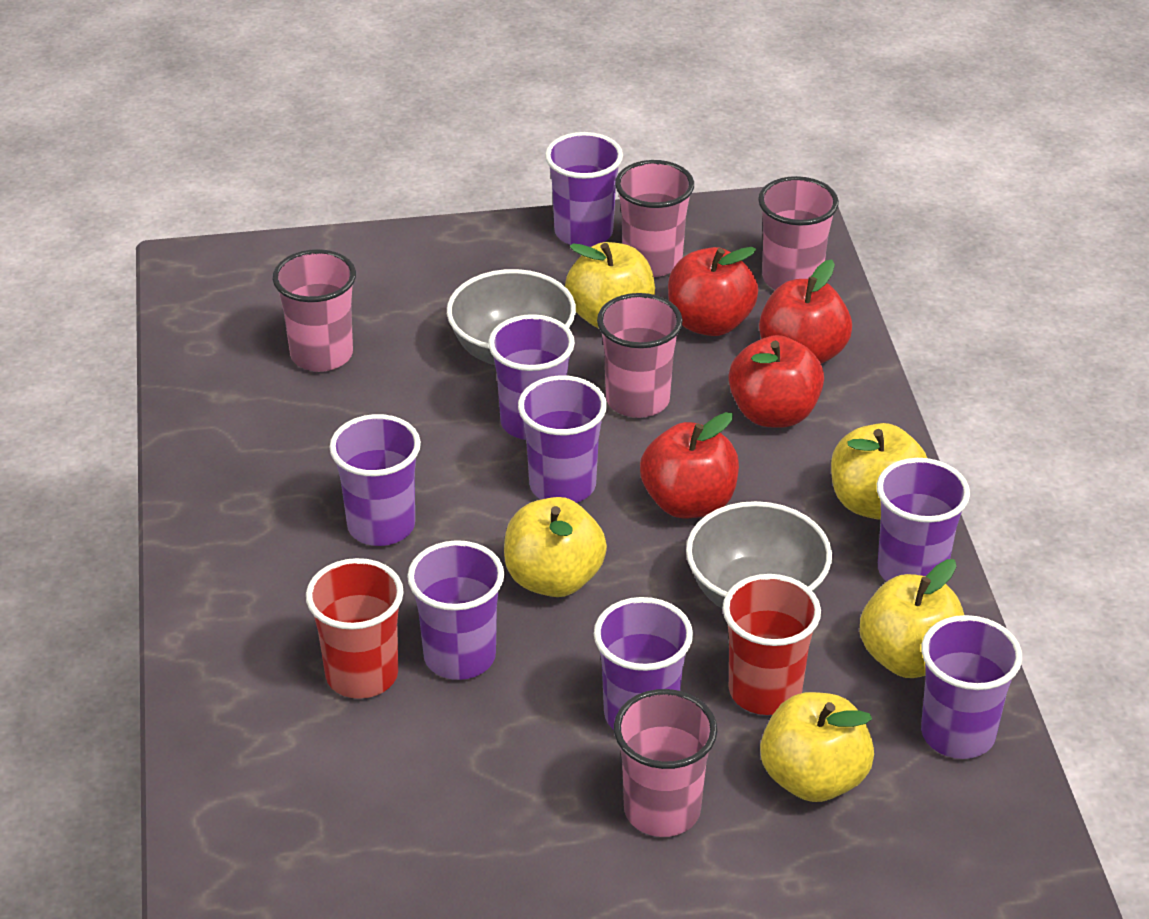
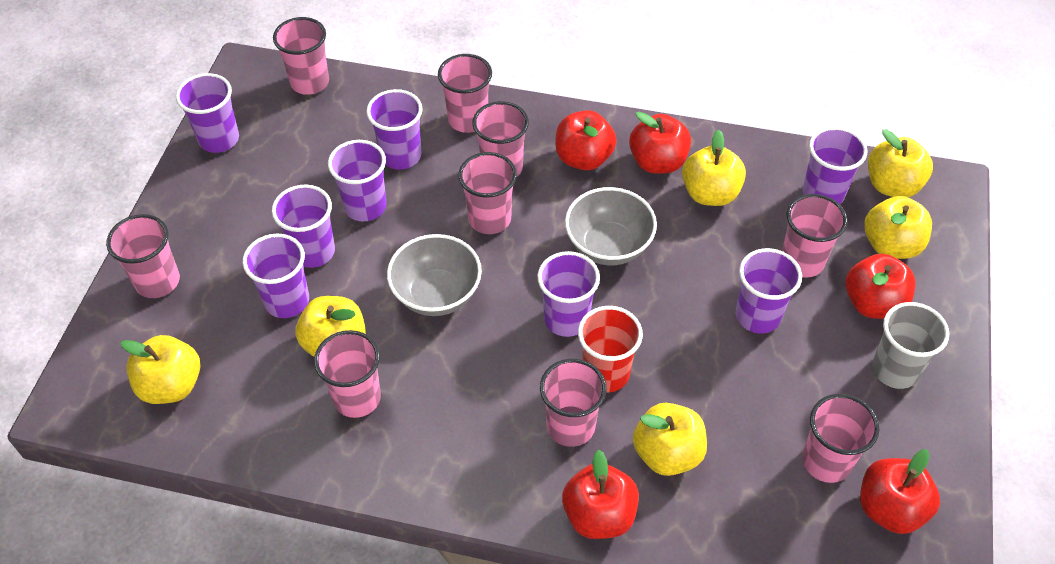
grey cup: 0 -> 1
pink cup: 5 -> 9
red apple: 4 -> 5
red cup: 2 -> 1
yellow apple: 5 -> 6

